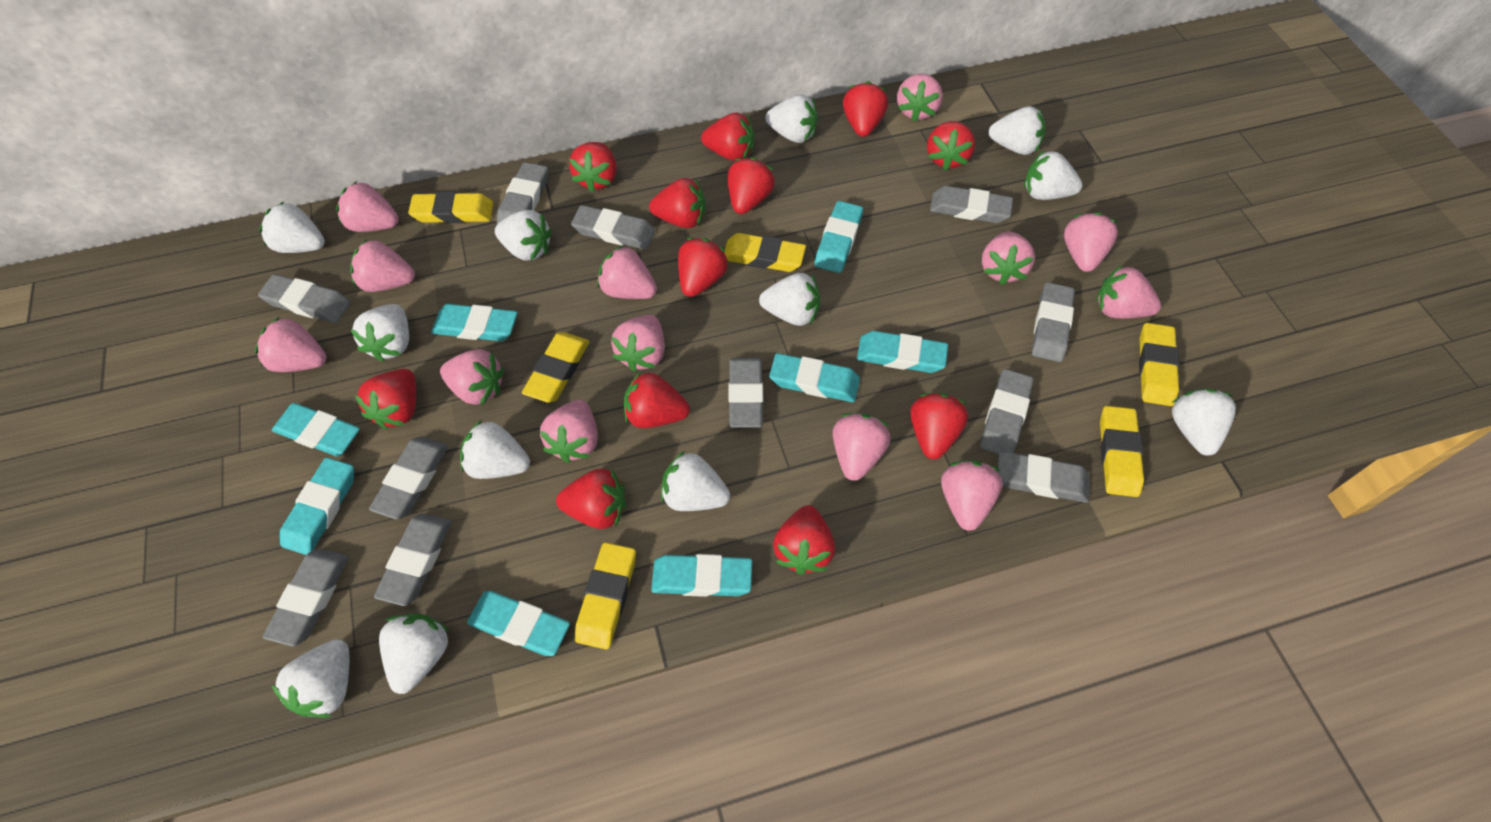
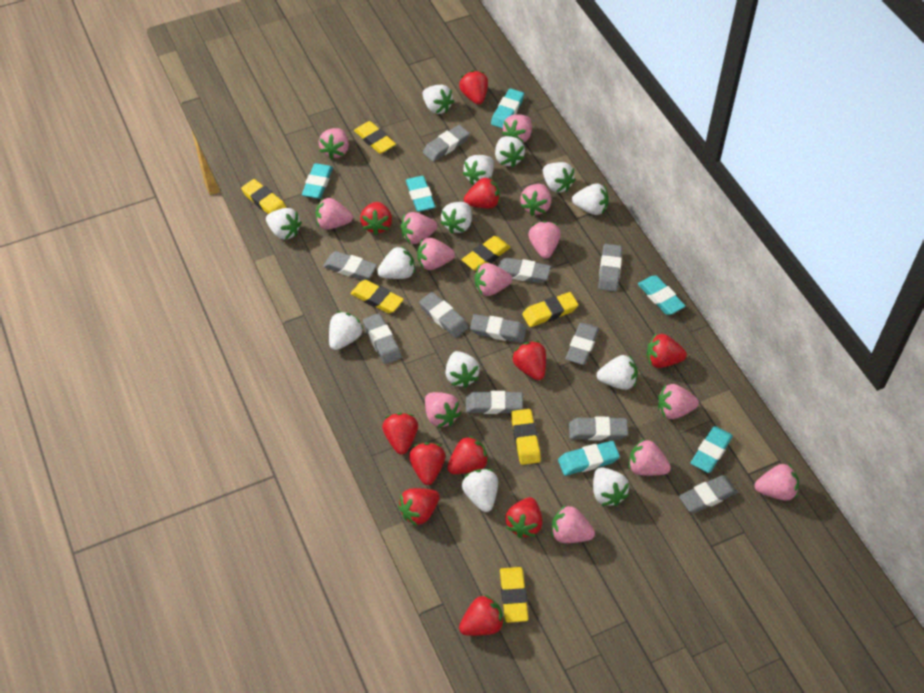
red strawberry: 12 -> 11
turquoise eraser: 8 -> 6
white strawberry: 12 -> 13
yellow eraser: 6 -> 7

